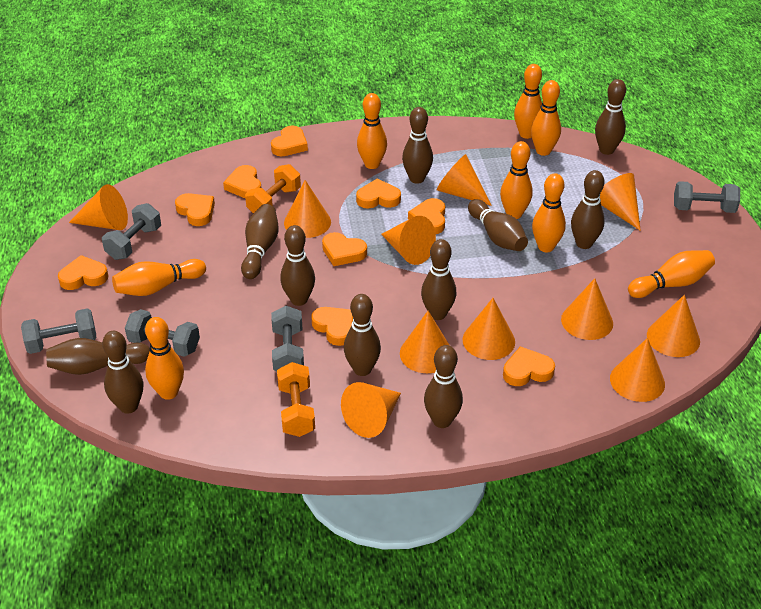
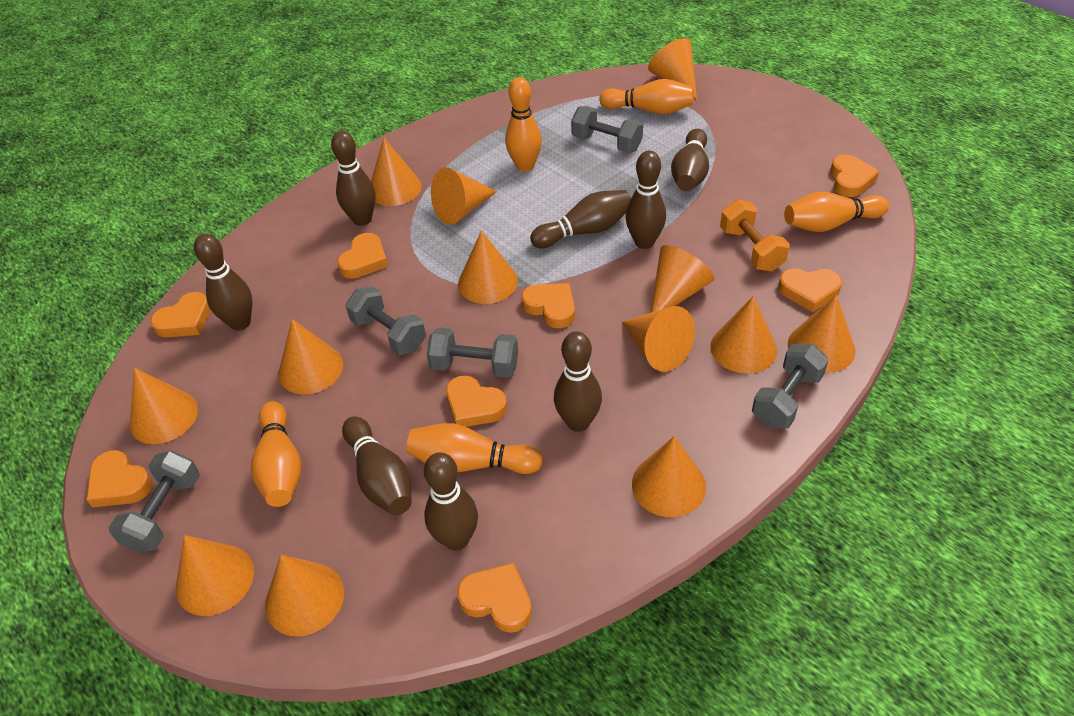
brown bowling pin: 11 -> 8
orange bowling pin: 8 -> 5
orange cone: 11 -> 13
orange dumbbell: 2 -> 1
orange heart: 9 -> 8

